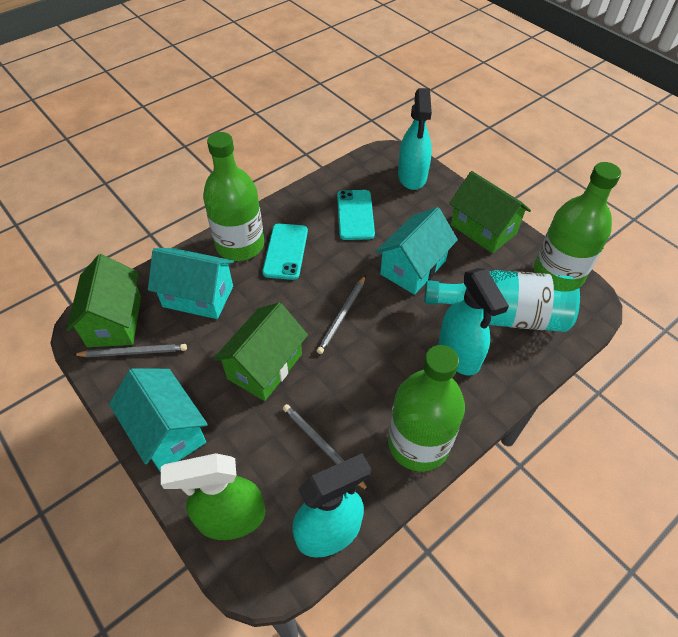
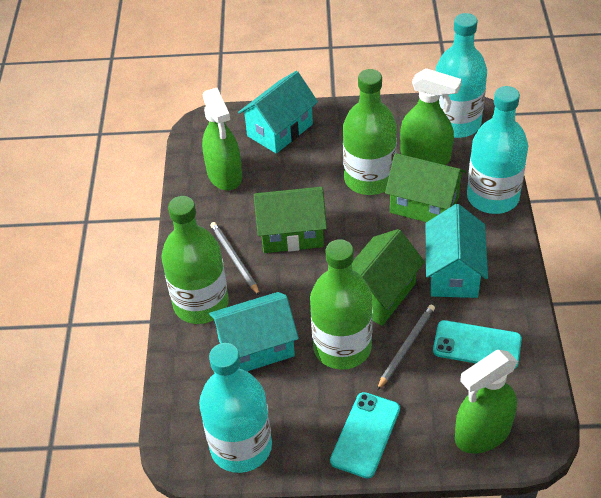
green spray bottle: 1 -> 3
grey pencil: 3 -> 2
turquoise bottle: 1 -> 3
turquoise spray bottle: 3 -> 0

